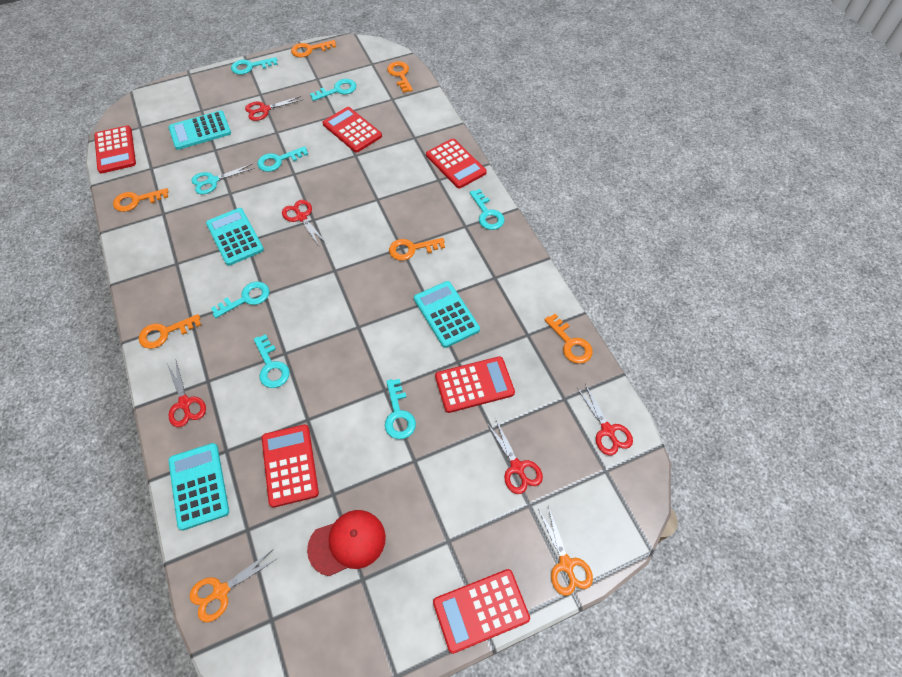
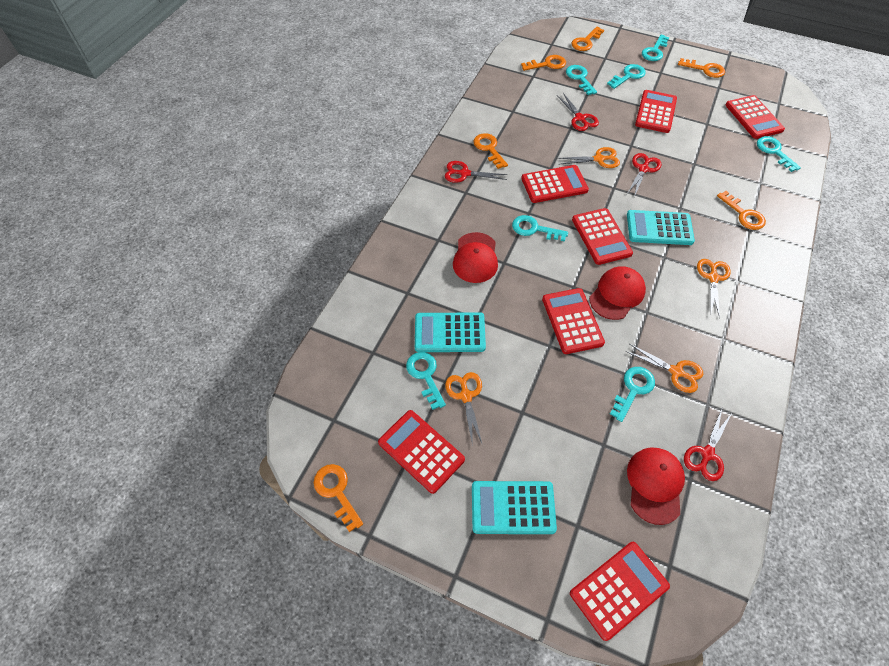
orange scissors: 2 -> 4
red calculator: 6 -> 7
red cap: 1 -> 3
red scissors: 5 -> 4
turquoise calculator: 4 -> 3
turquoise scissors: 1 -> 0

